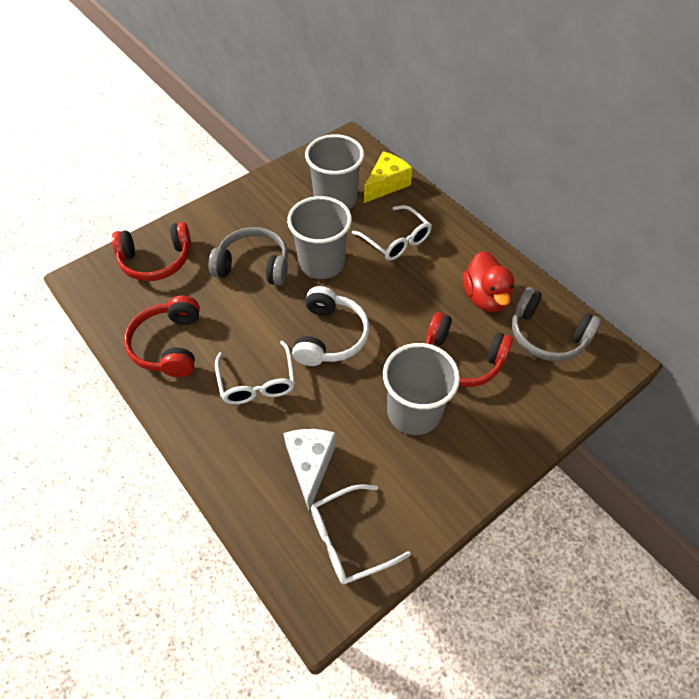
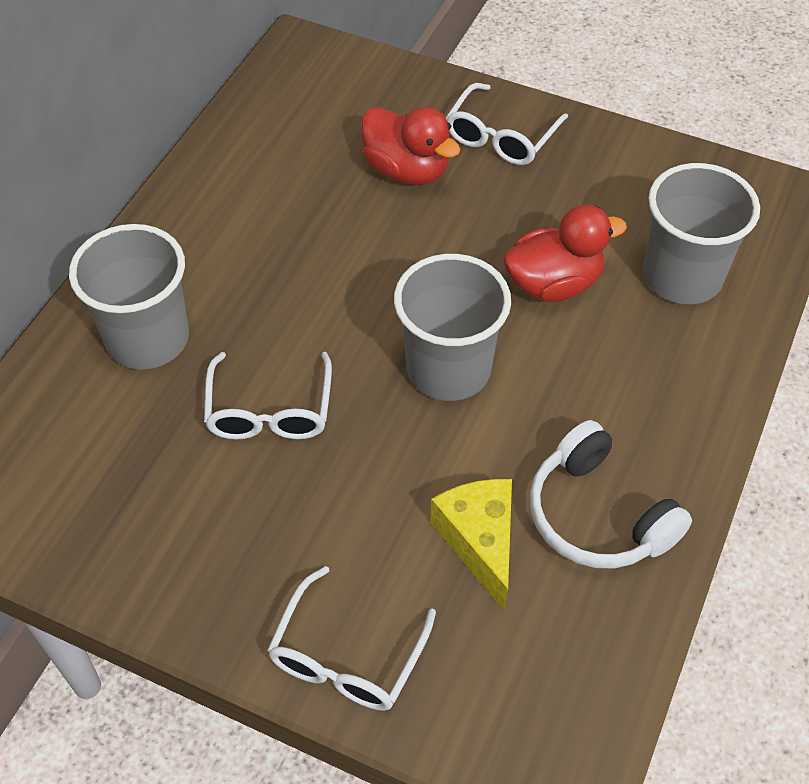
grey headphones: 2 -> 0
red duck: 1 -> 2
red headphones: 3 -> 0
white cheese: 1 -> 0

